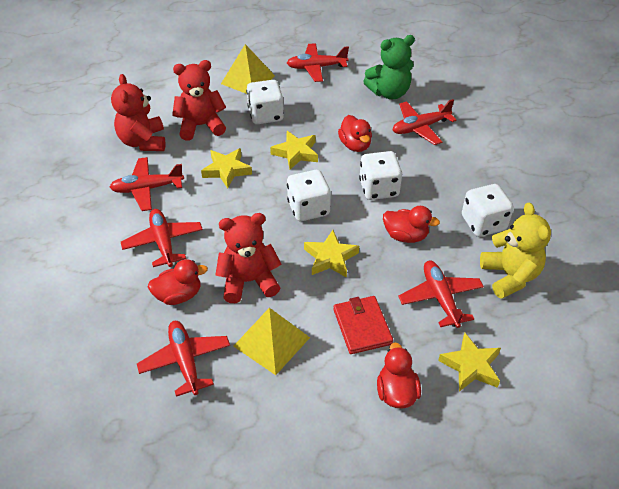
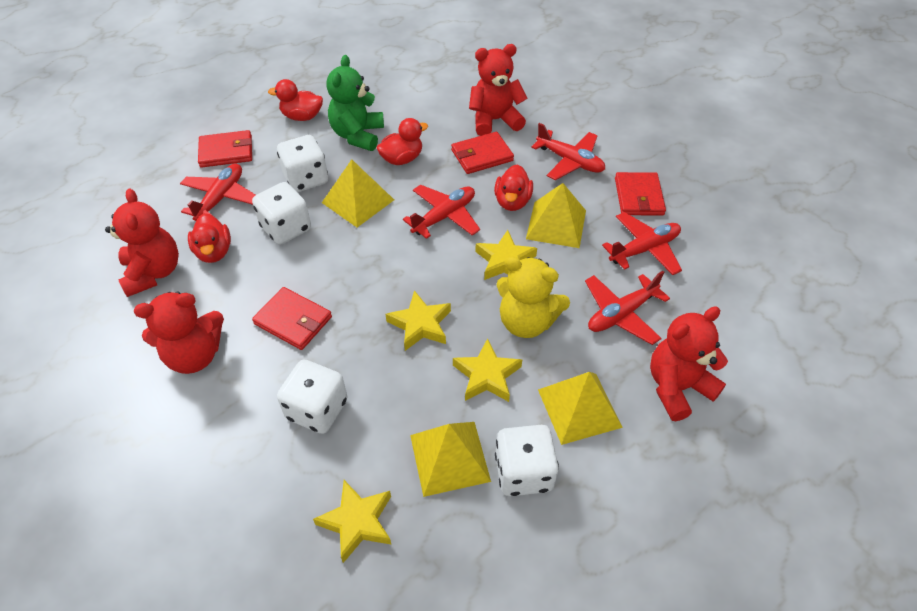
red plane: 6 -> 5
red teddy bear: 3 -> 4
red wallet: 1 -> 4
yellow pyramid: 2 -> 4

